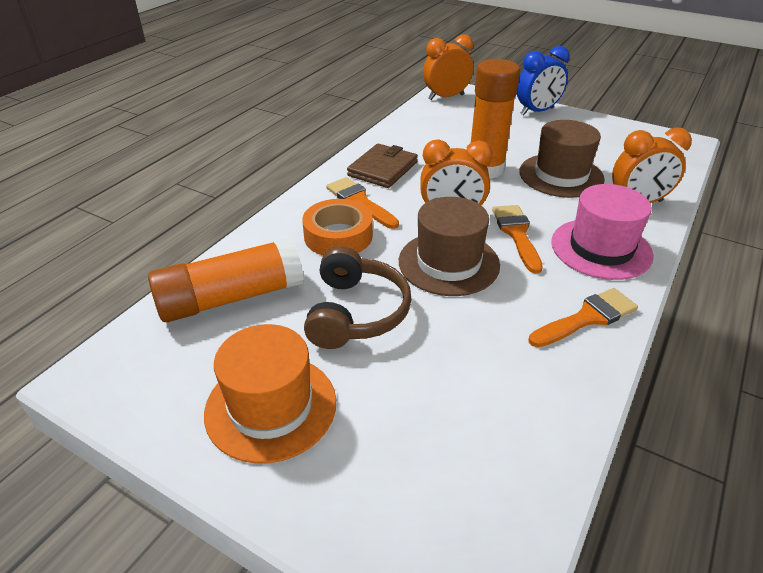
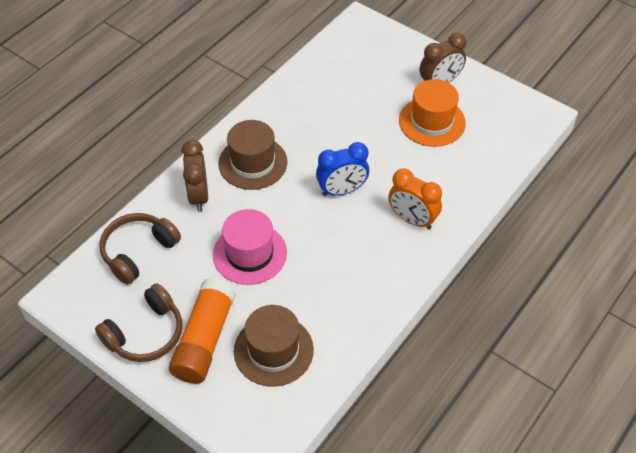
brown clock: 0 -> 2
brown headphones: 1 -> 2
brown wallet: 1 -> 0
orange brush: 3 -> 0
orange clock: 3 -> 1
orange glue stick: 2 -> 1
orange tape: 1 -> 0

